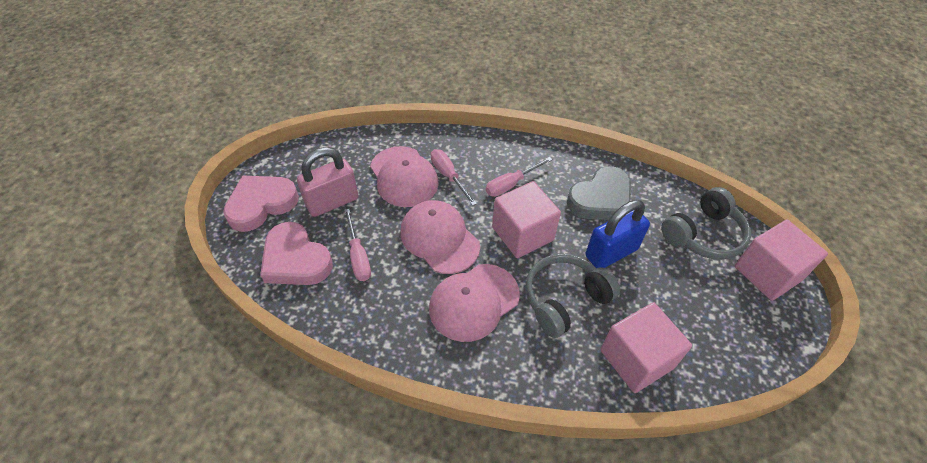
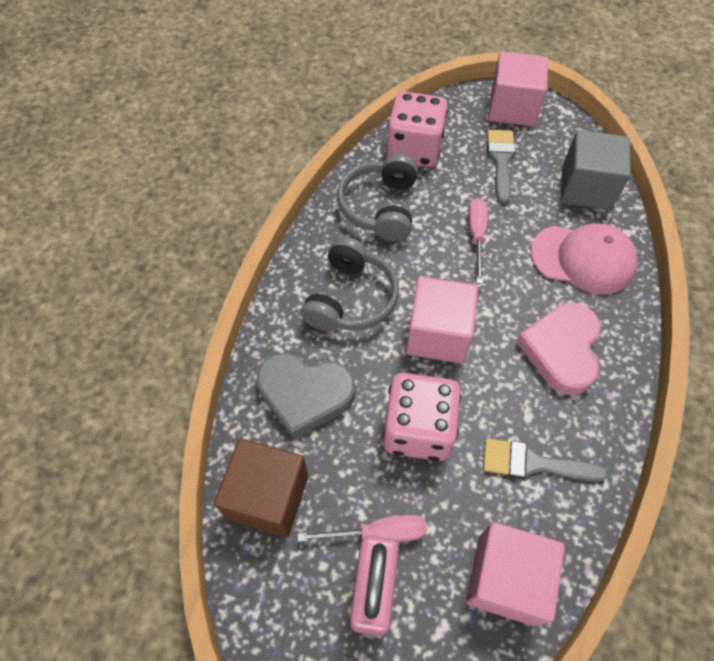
blue padlock: 1 -> 0
brown cube: 0 -> 1
grey brush: 0 -> 2
grey cube: 0 -> 1
pink cap: 3 -> 1
pink dice: 0 -> 2
pink heart: 2 -> 1
pink screwdriver: 3 -> 2

